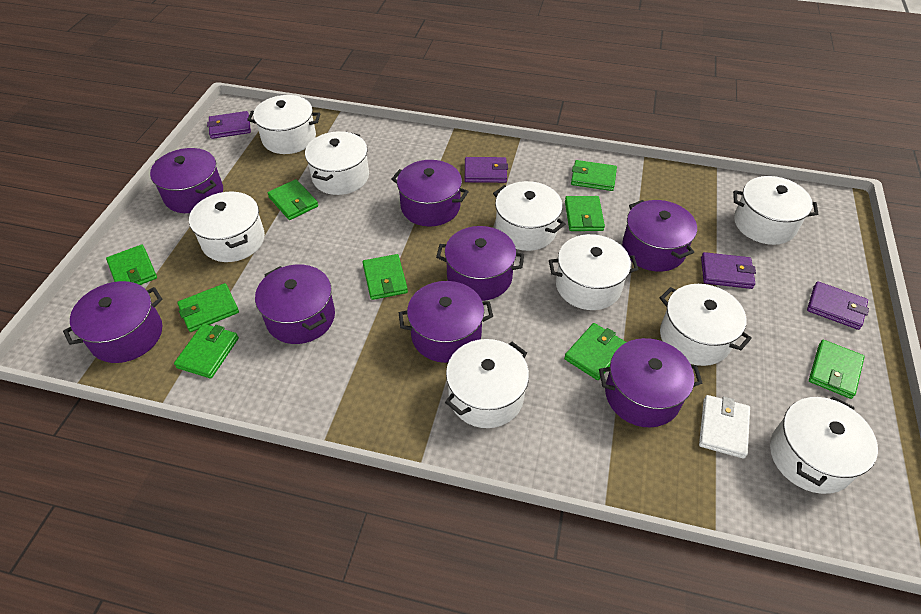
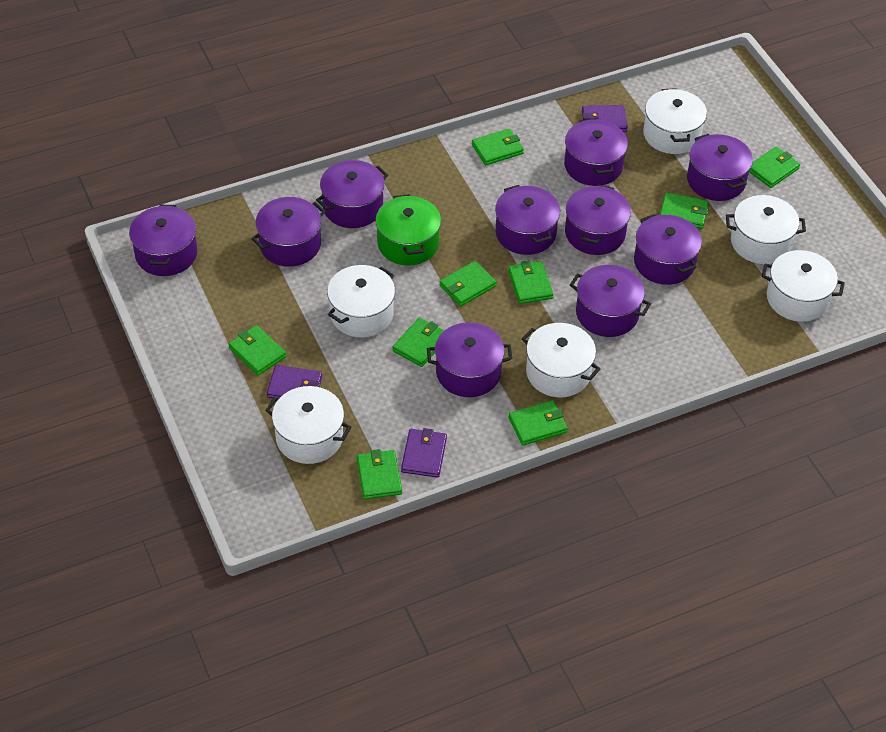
green pot: 0 -> 1
purple pot: 8 -> 10
purple wallet: 4 -> 3
white pot: 9 -> 6
white wallet: 1 -> 0

